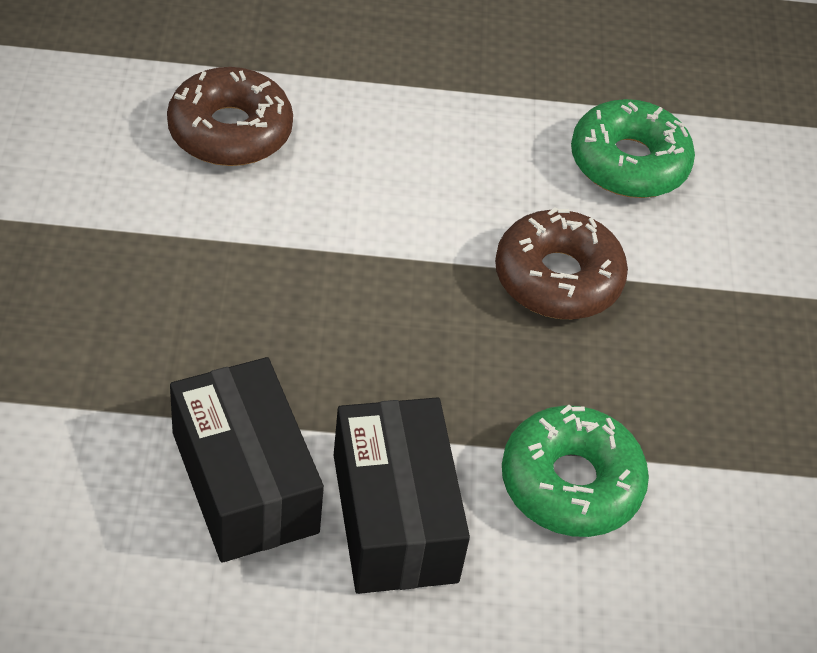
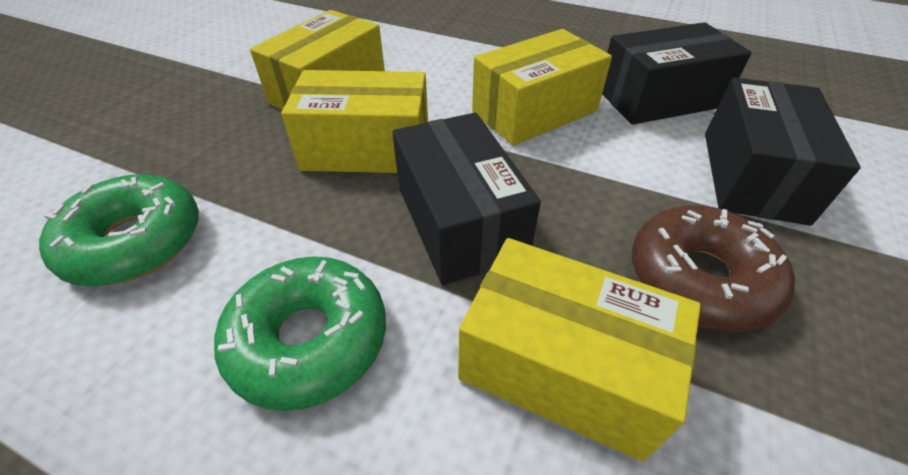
black box: 2 -> 3
brown donut: 2 -> 1
yellow box: 0 -> 4

